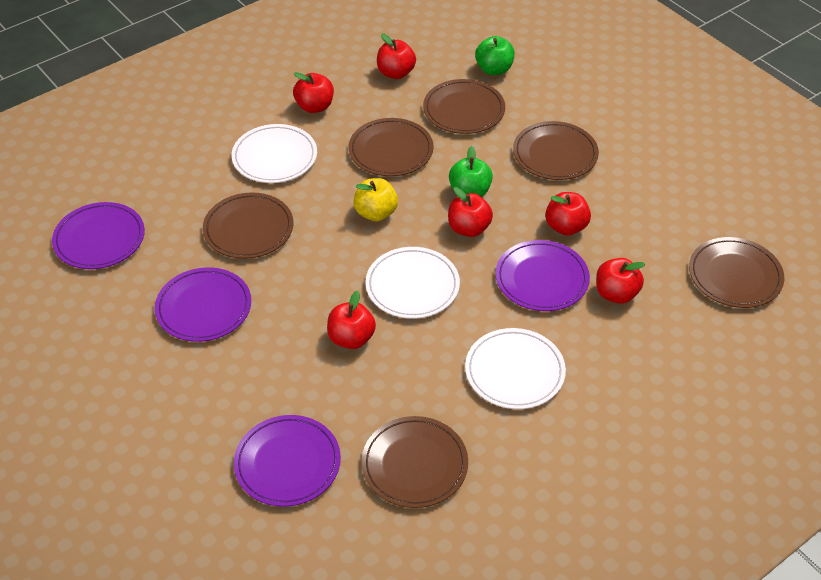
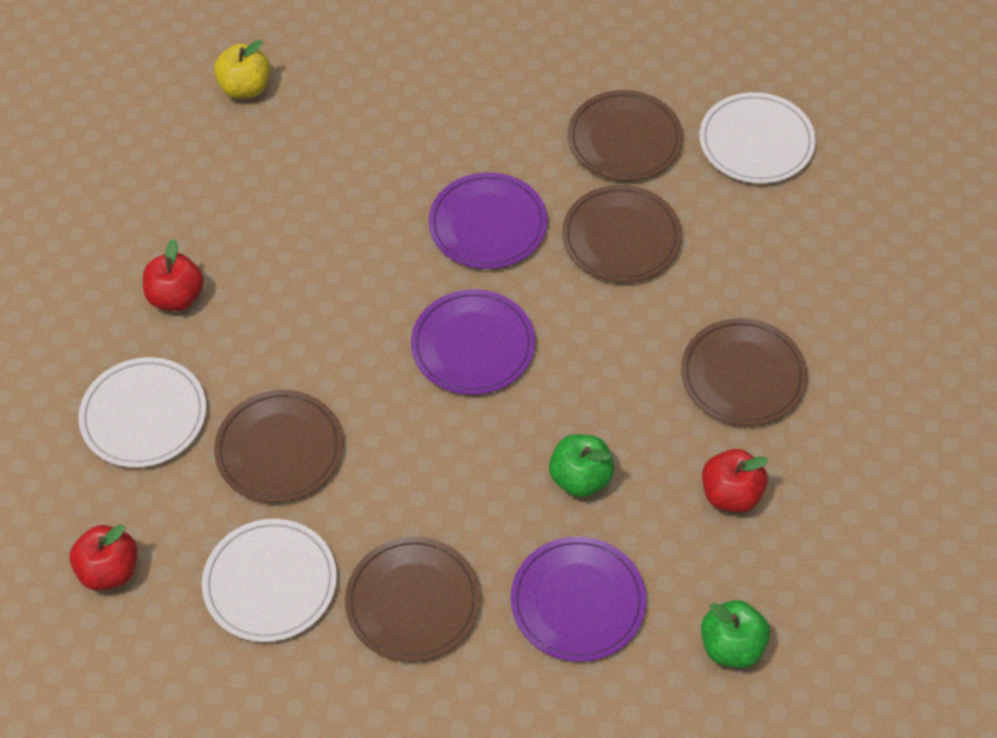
brown plate: 6 -> 5
purple plate: 4 -> 3
red apple: 6 -> 3

